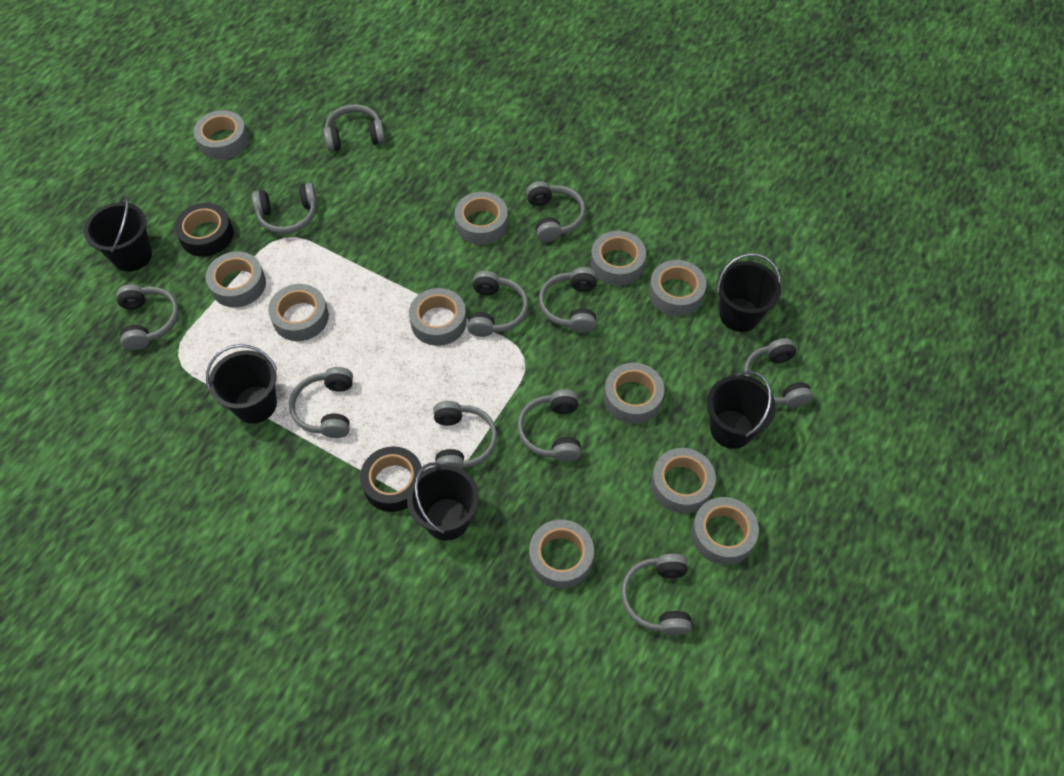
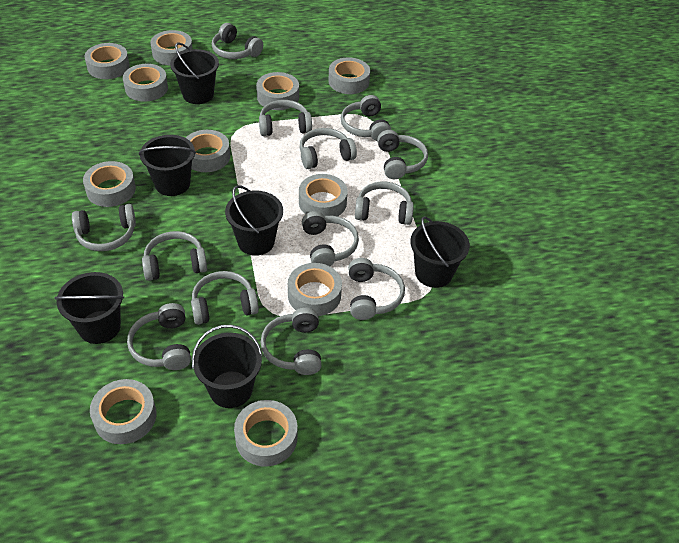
black bucket: 5 -> 6
black tape: 2 -> 0
grey headphones: 11 -> 13

